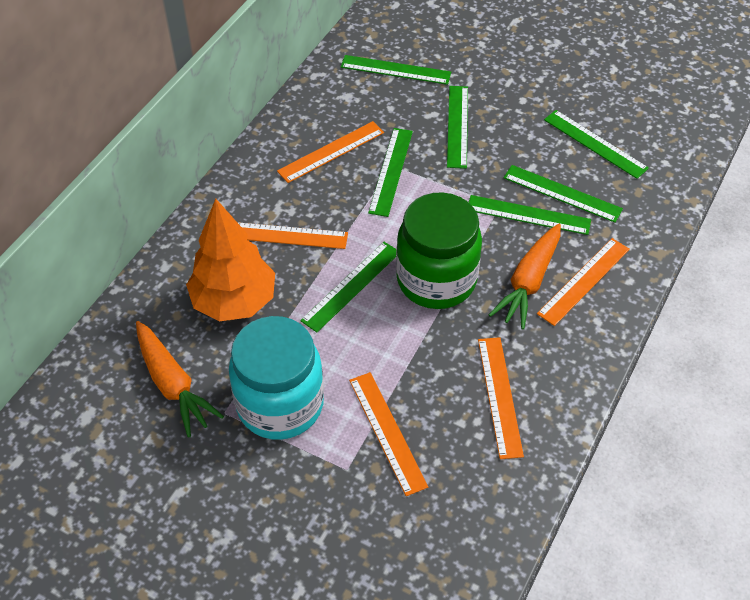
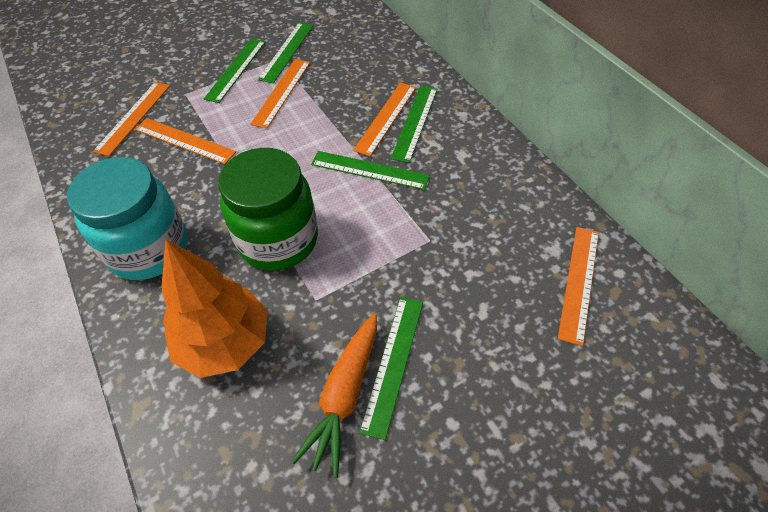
green ruler: 7 -> 5
orange carrot: 2 -> 1

